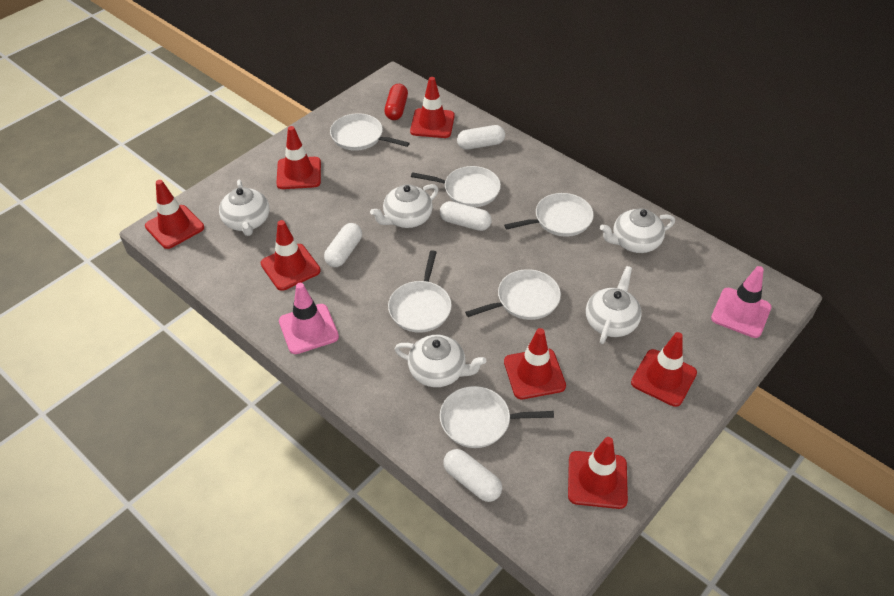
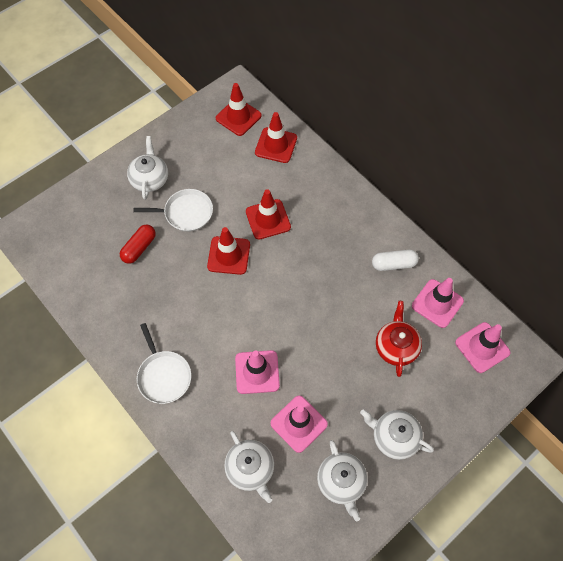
pink traffic cone: 2 -> 4
red teapot: 0 -> 1
red traffic cone: 7 -> 4
white capsule: 4 -> 1
white pan: 6 -> 2
white teapot: 5 -> 4

